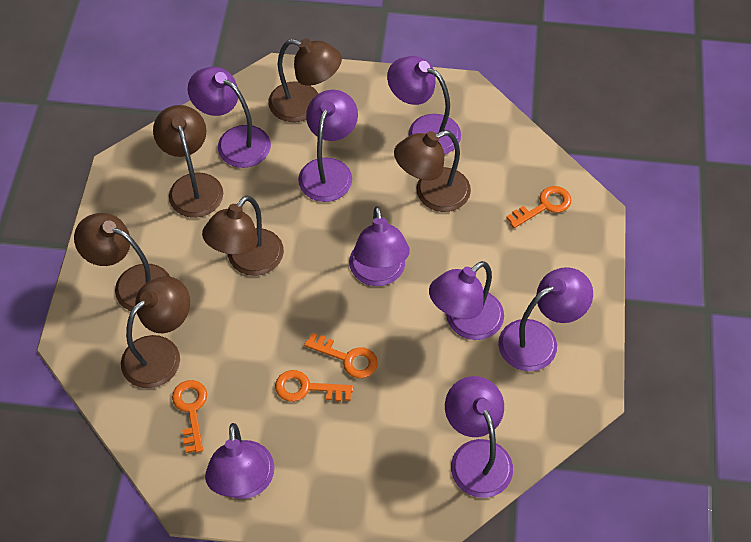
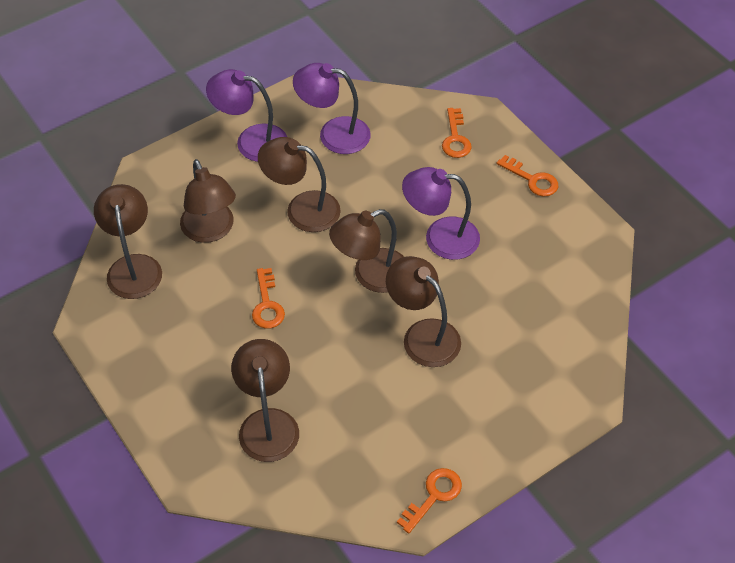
purple lamp: 8 -> 3

